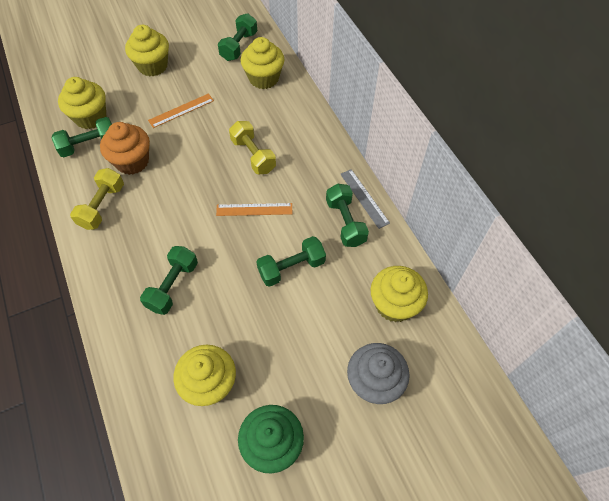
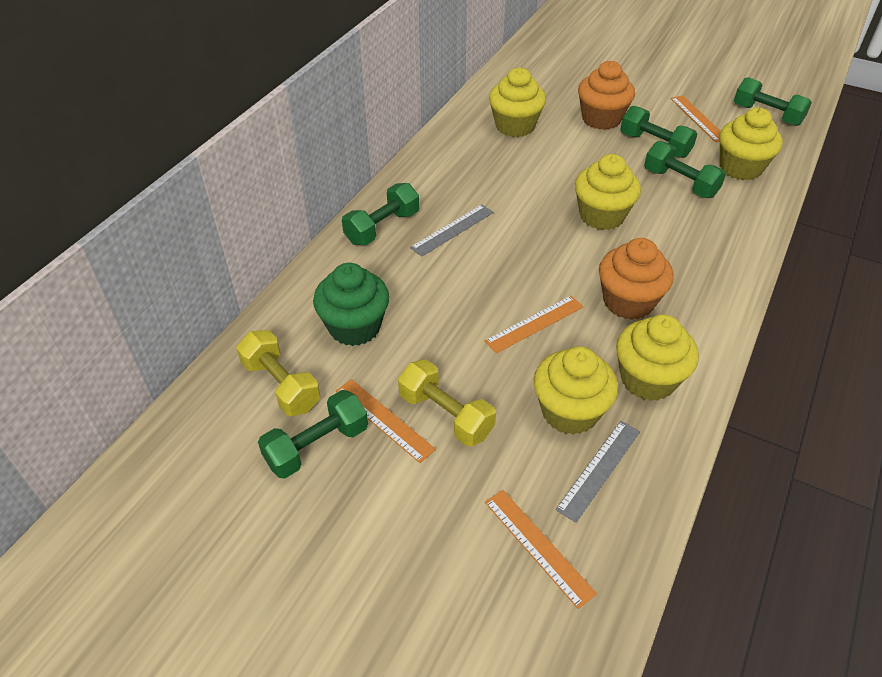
grey cupcake: 1 -> 0
grey ruler: 1 -> 2
orange cupcake: 1 -> 2
orange ruler: 2 -> 4

